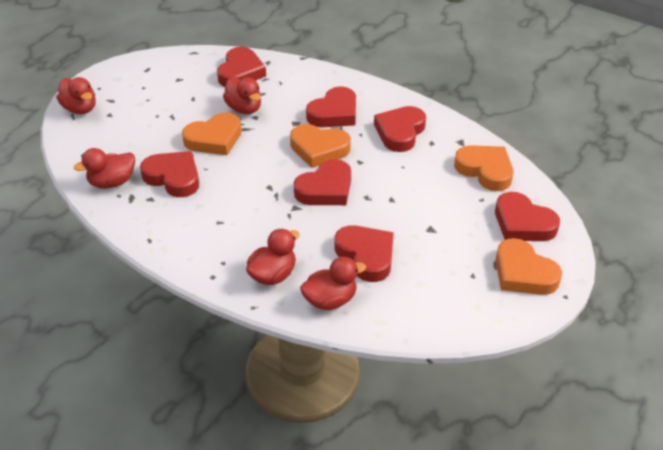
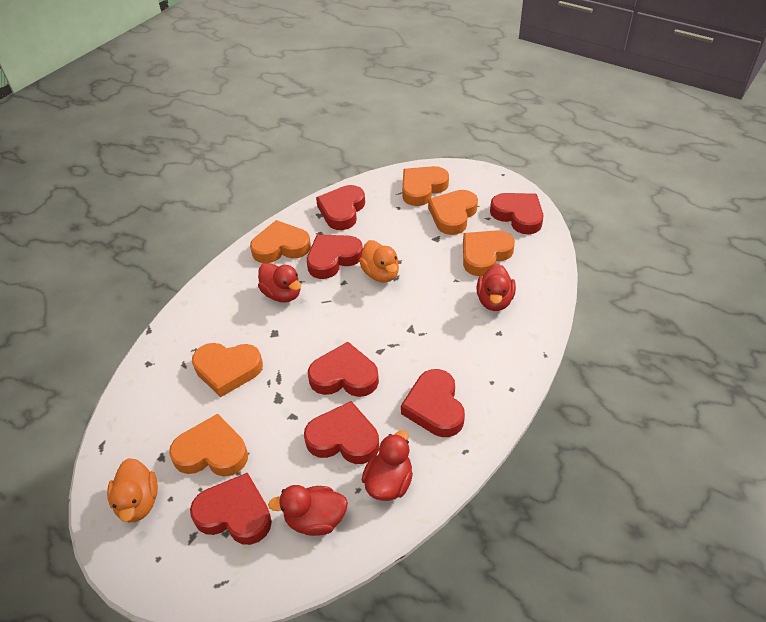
orange duck: 0 -> 2
orange heart: 4 -> 6
red duck: 5 -> 4

